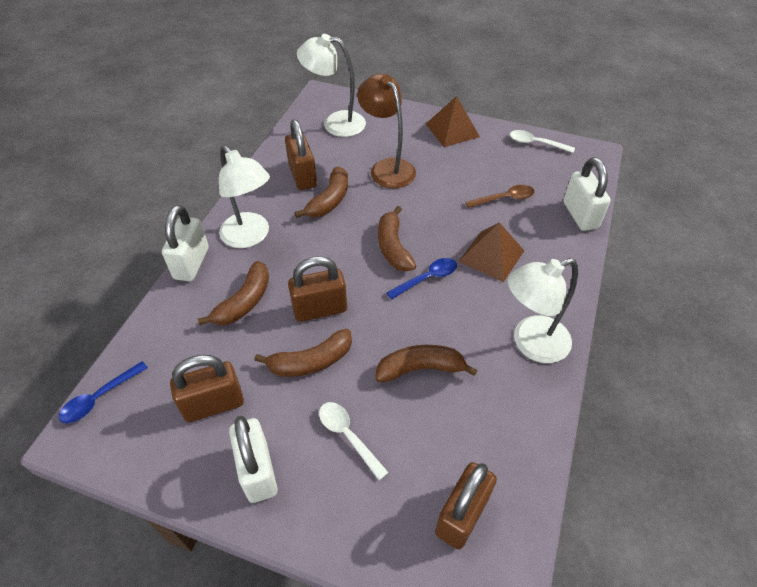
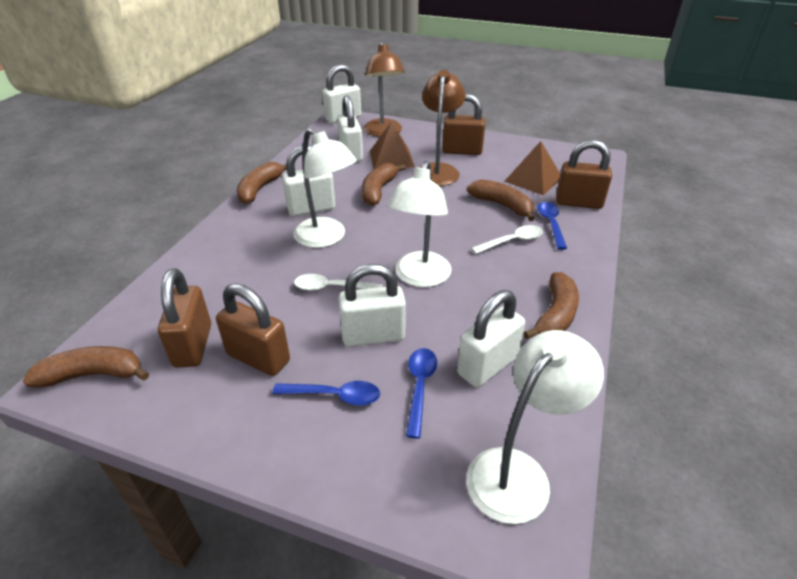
blue spoon: 2 -> 3
brown lamp: 1 -> 2
brown spoon: 1 -> 0
white padlock: 3 -> 5

